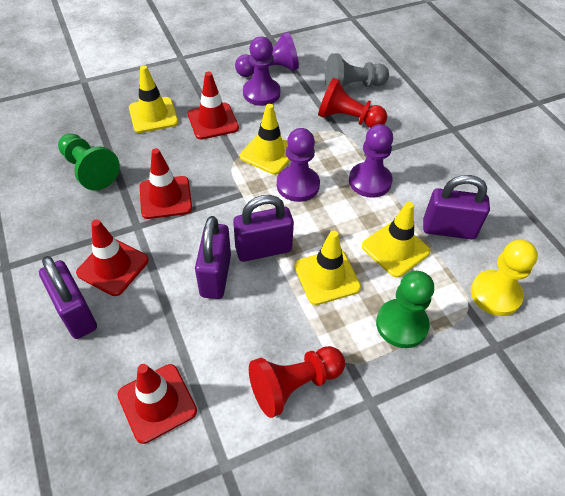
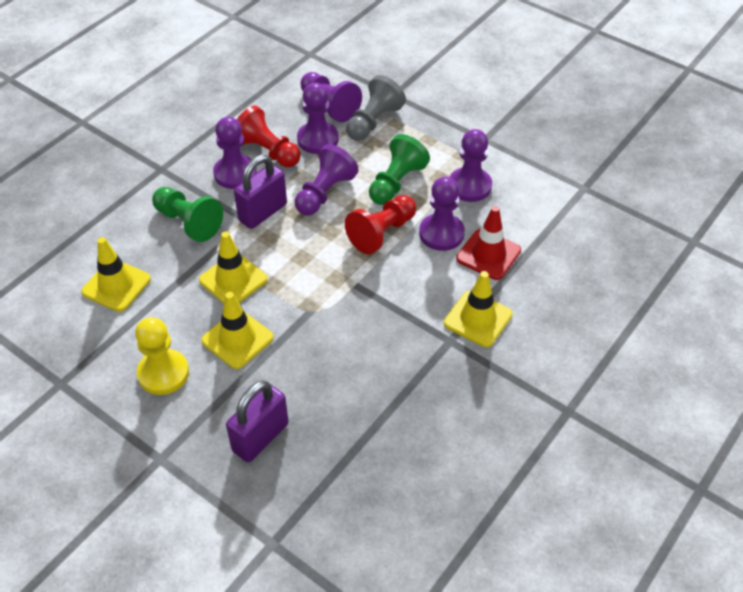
purple padlock: 4 -> 2
purple pawn: 4 -> 6
red traffic cone: 4 -> 1

